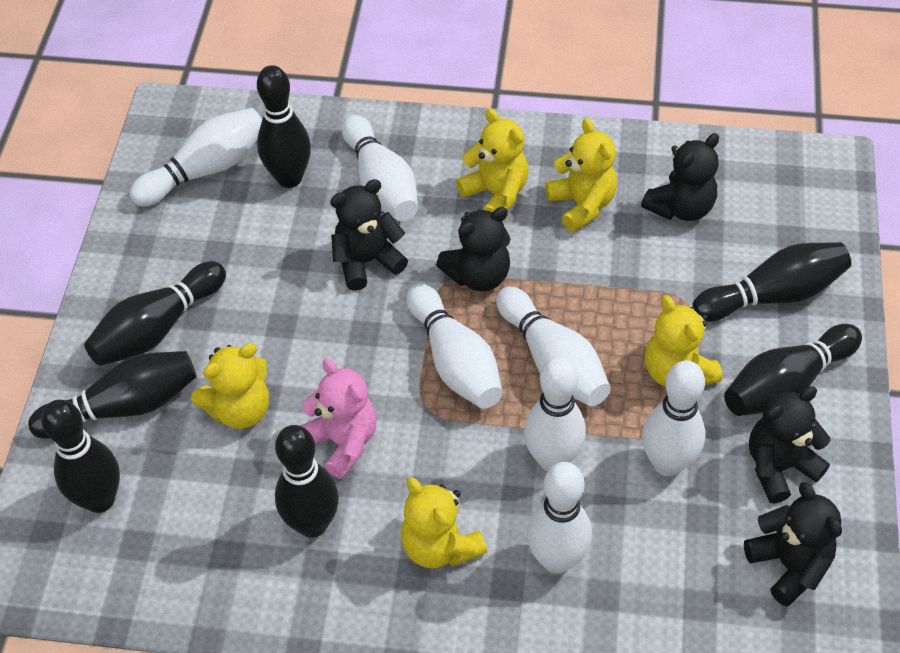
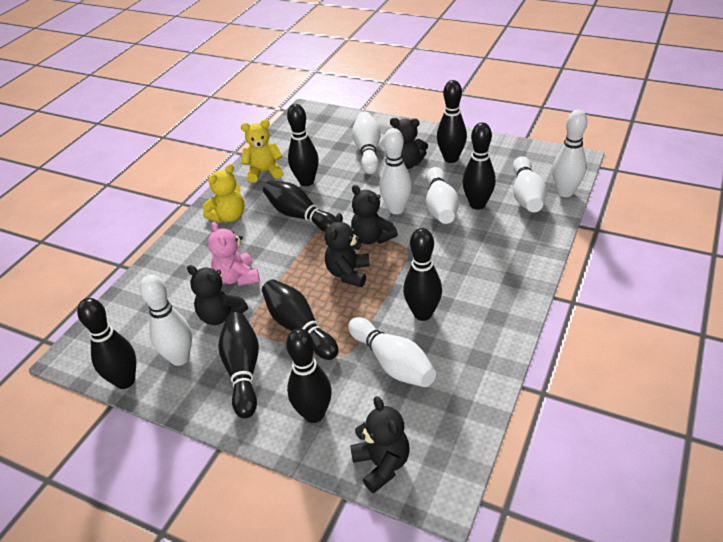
black bowling pin: 7 -> 9
yellow teddy bear: 5 -> 2

